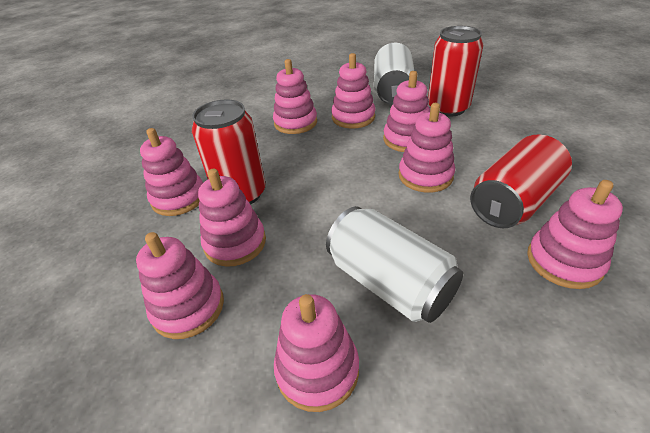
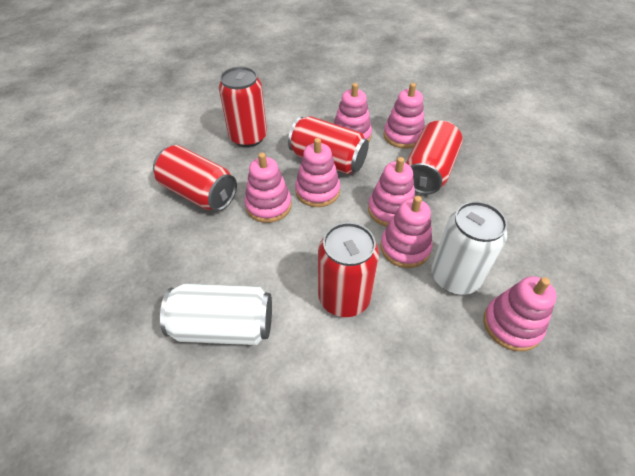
pink stacking toy: 9 -> 7
red can: 3 -> 5

